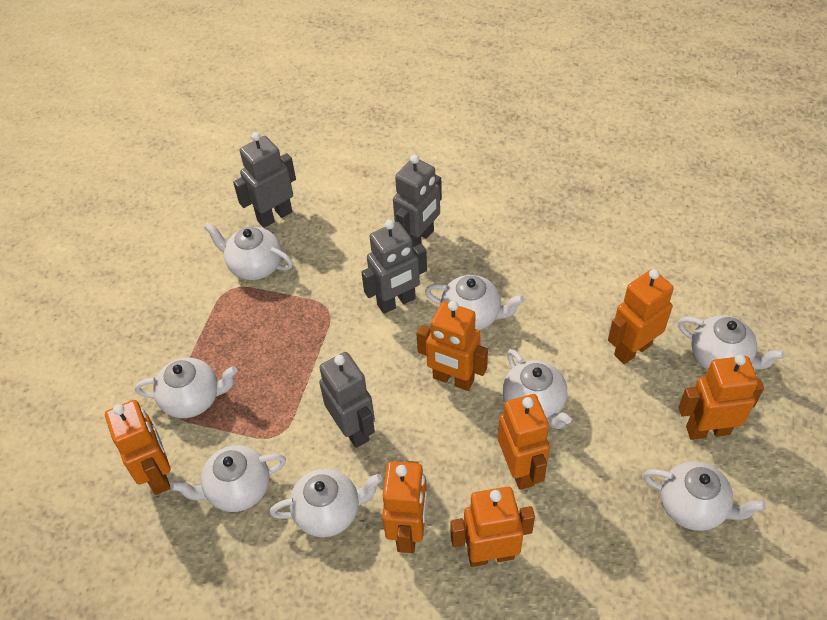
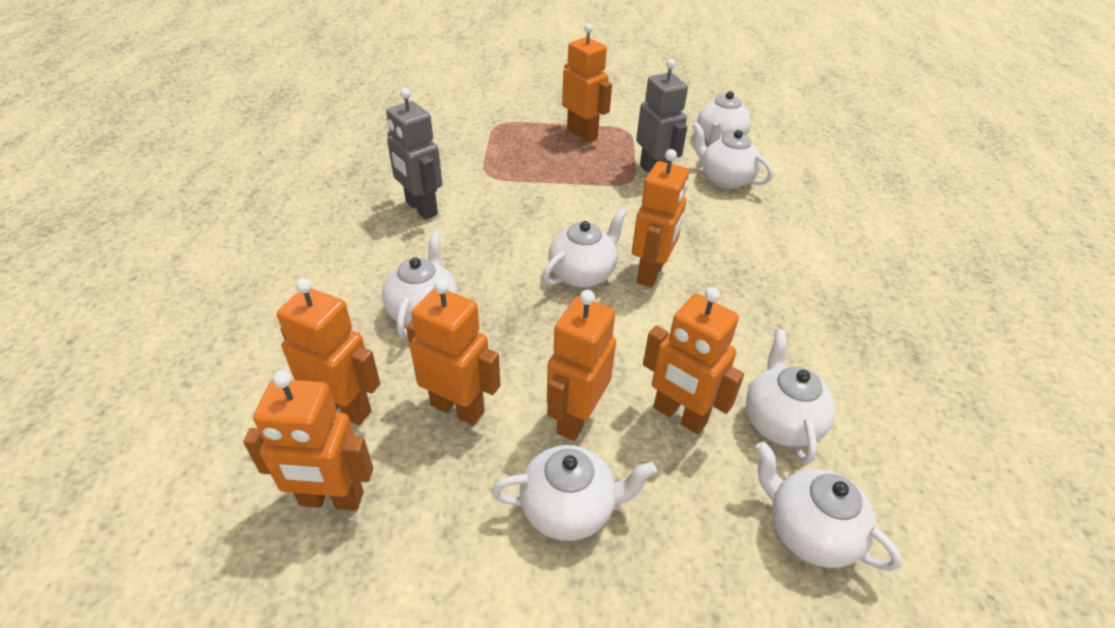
grey robot: 4 -> 2
white teapot: 8 -> 7

